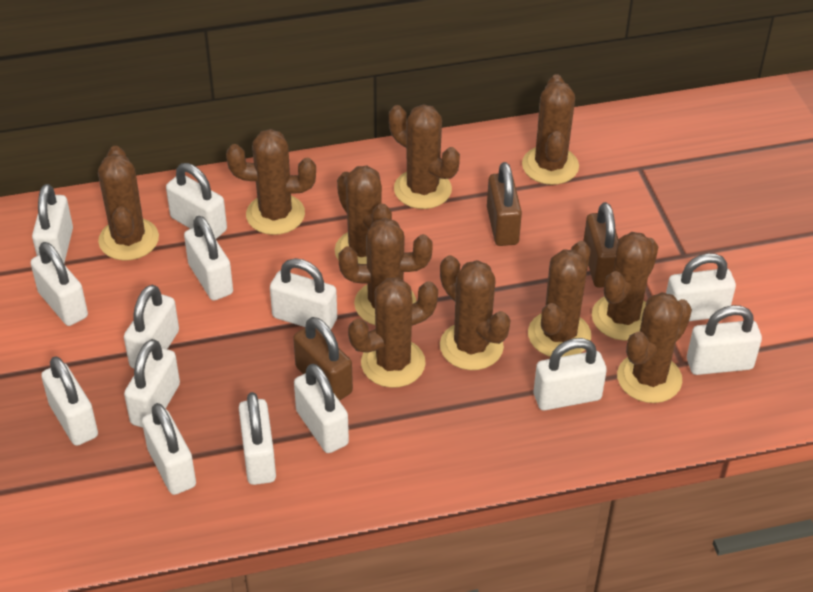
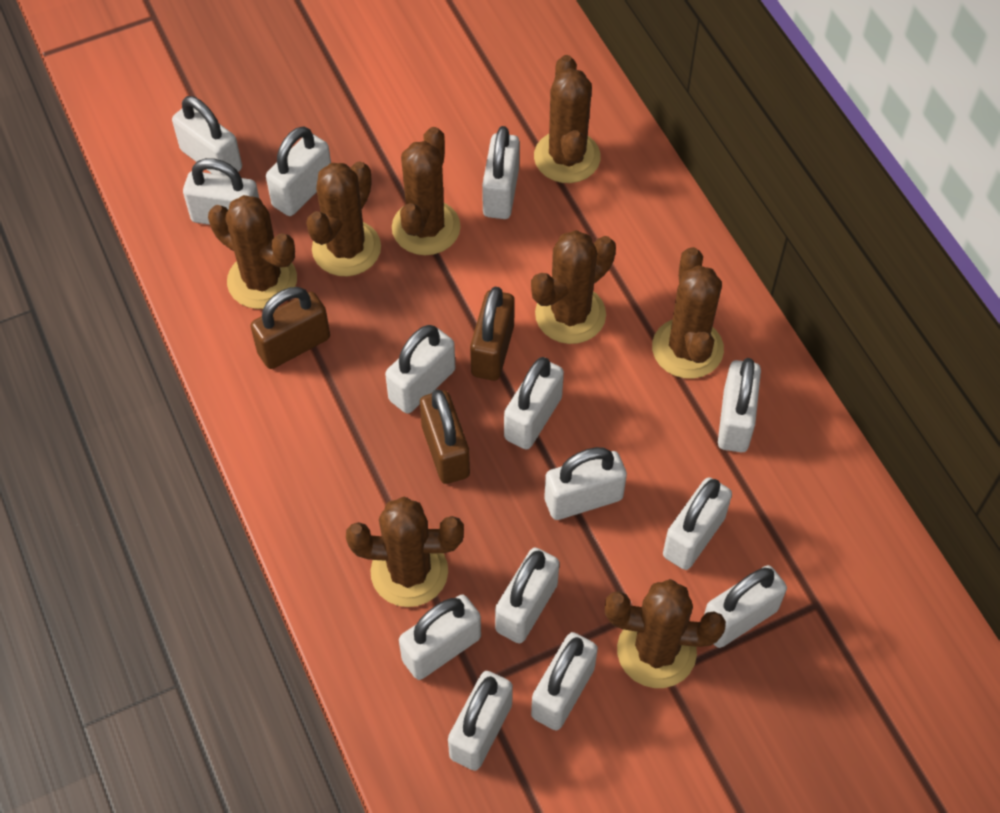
brown cactus: 11 -> 8

